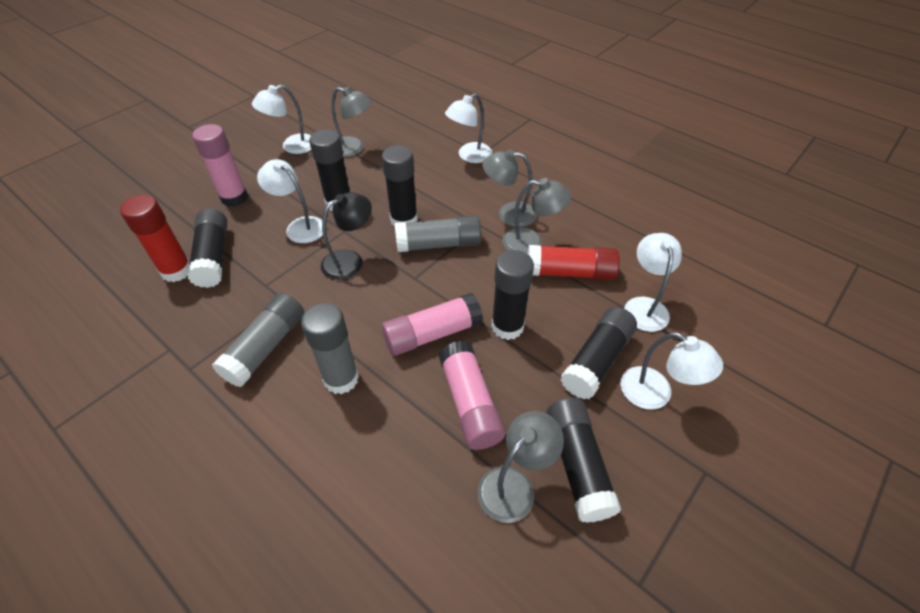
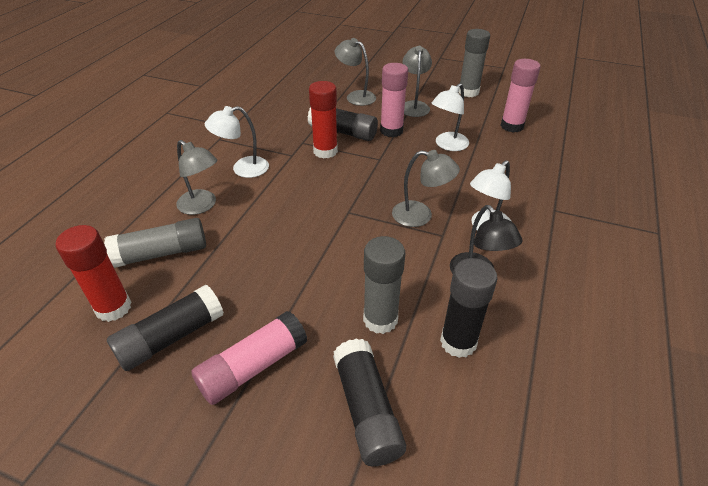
black glue stick: 6 -> 4
white lamp: 5 -> 3

